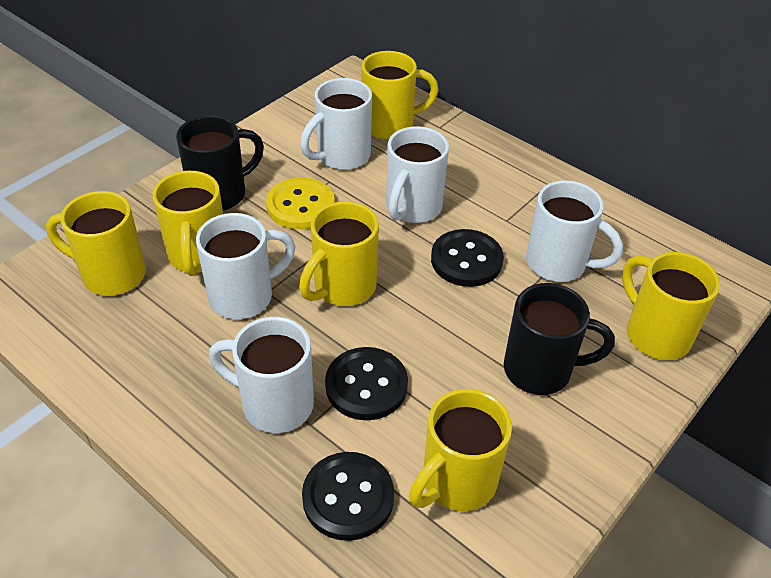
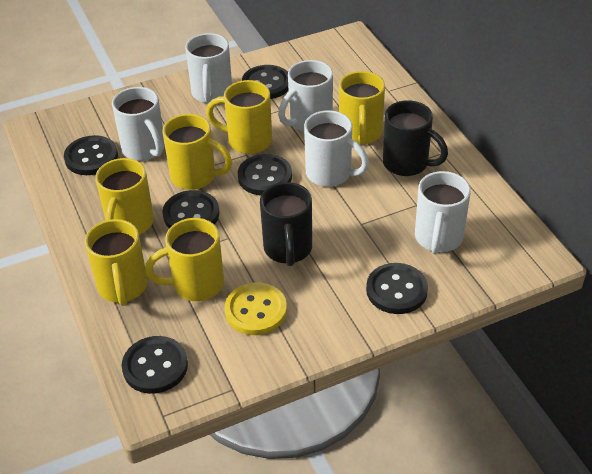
black button: 3 -> 6

